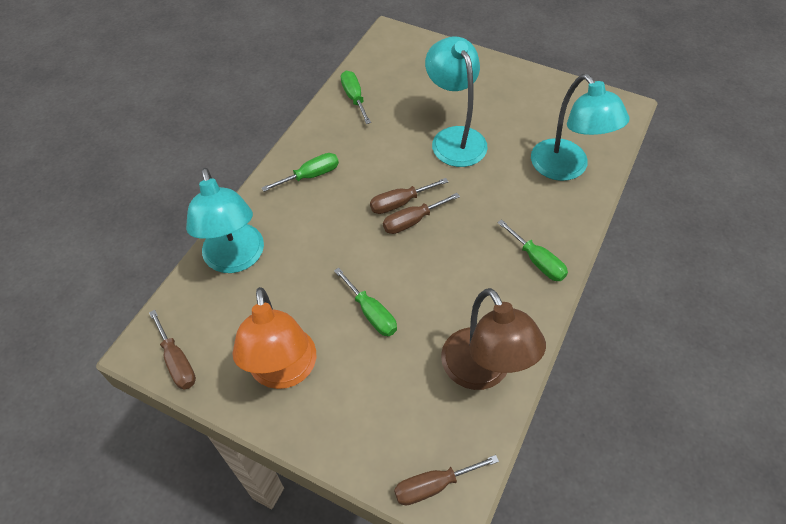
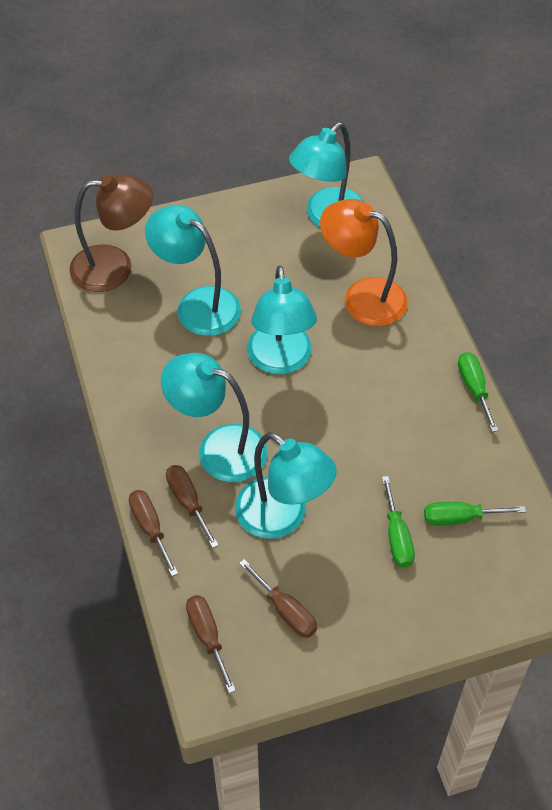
green screwdriver: 4 -> 3
turquoise lamp: 3 -> 5

